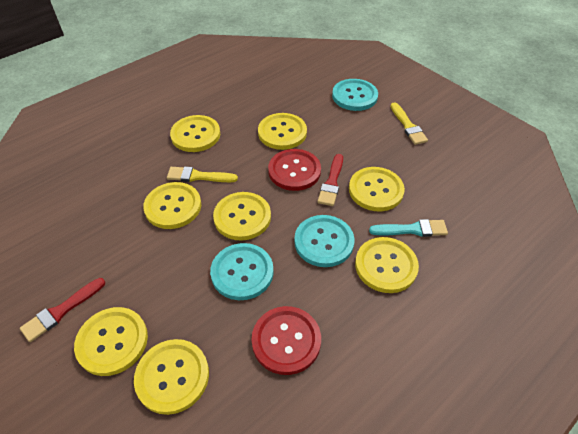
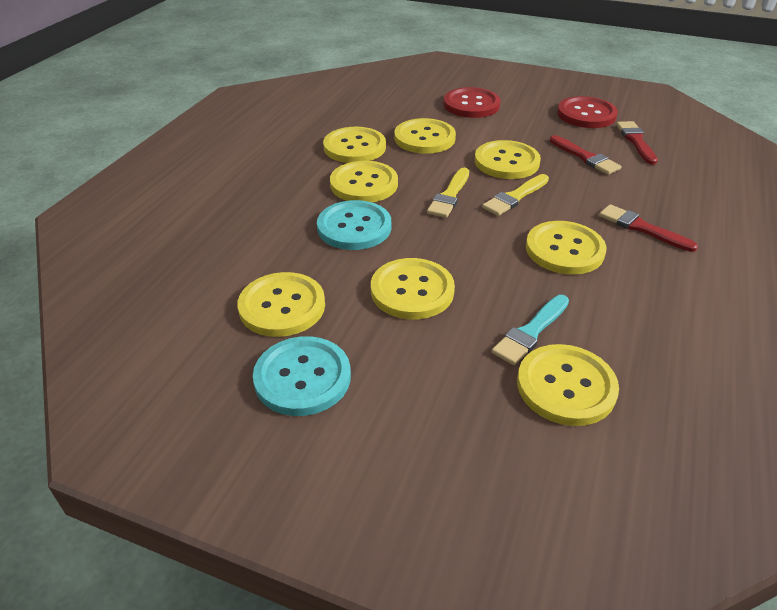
red brush: 2 -> 3
turquoise button: 3 -> 2

